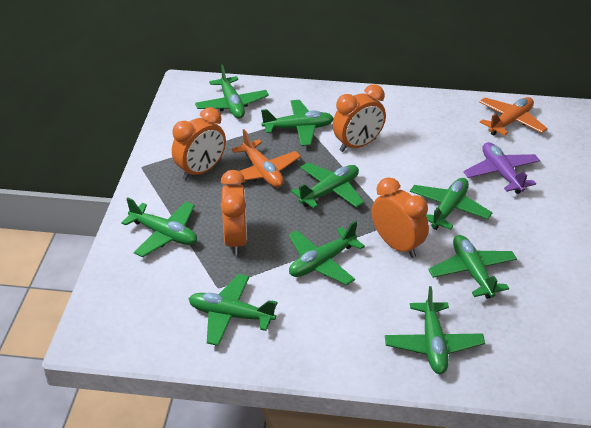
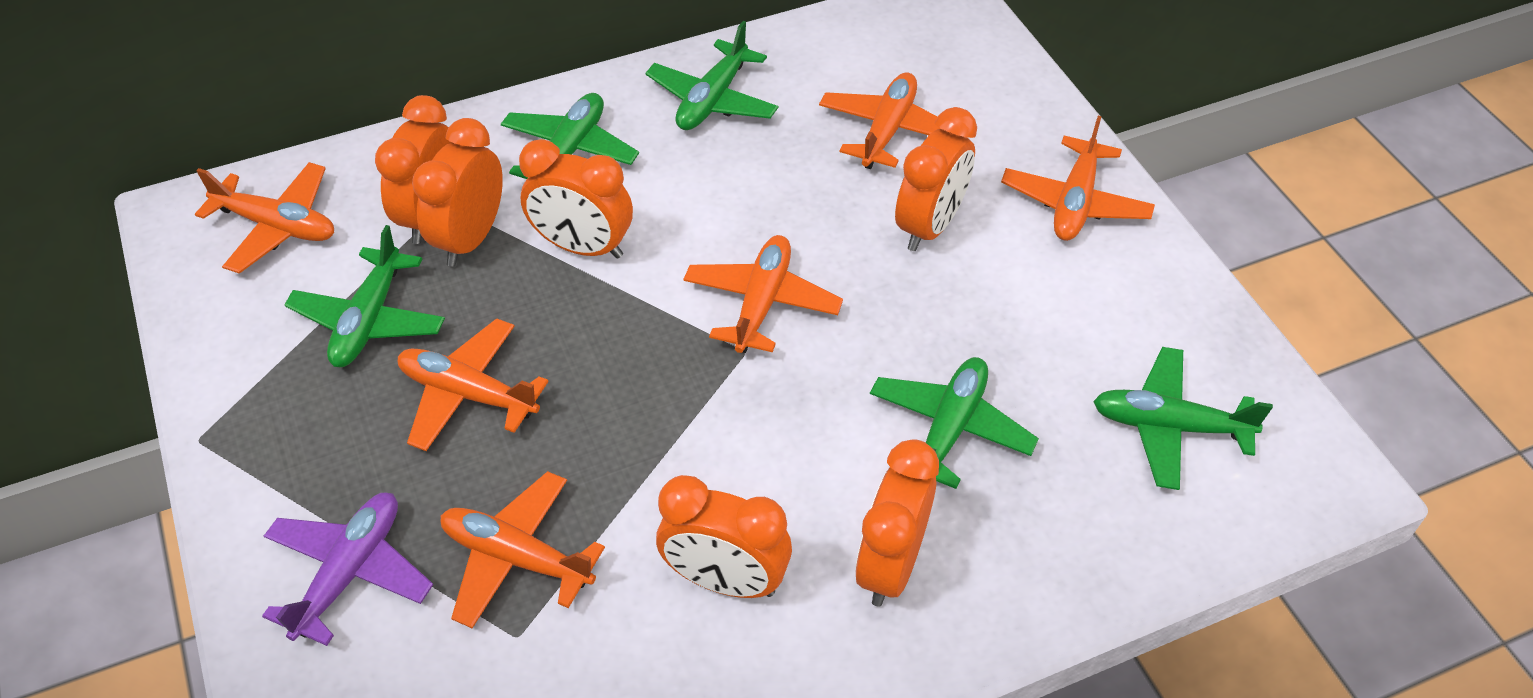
green plane: 9 -> 5
orange clock: 4 -> 6
orange plane: 2 -> 6

